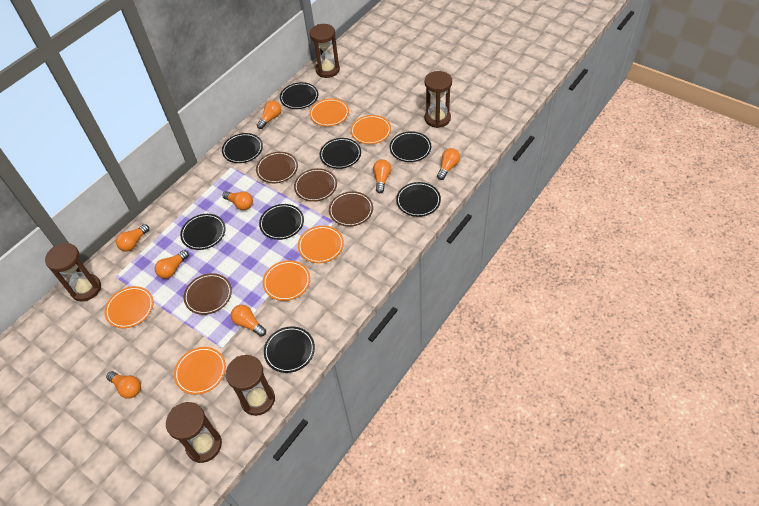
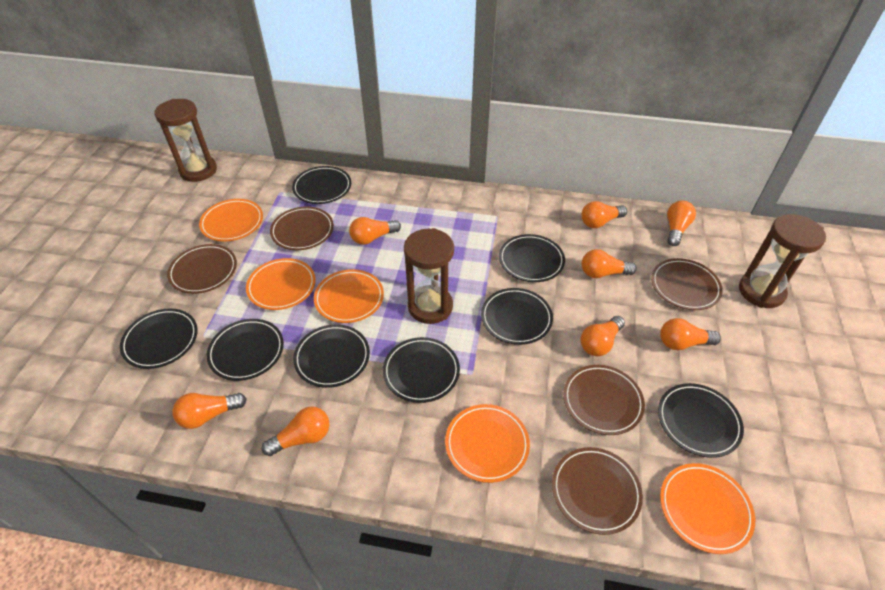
brown hourglass: 5 -> 3
brown plate: 4 -> 5
orange plate: 6 -> 5

